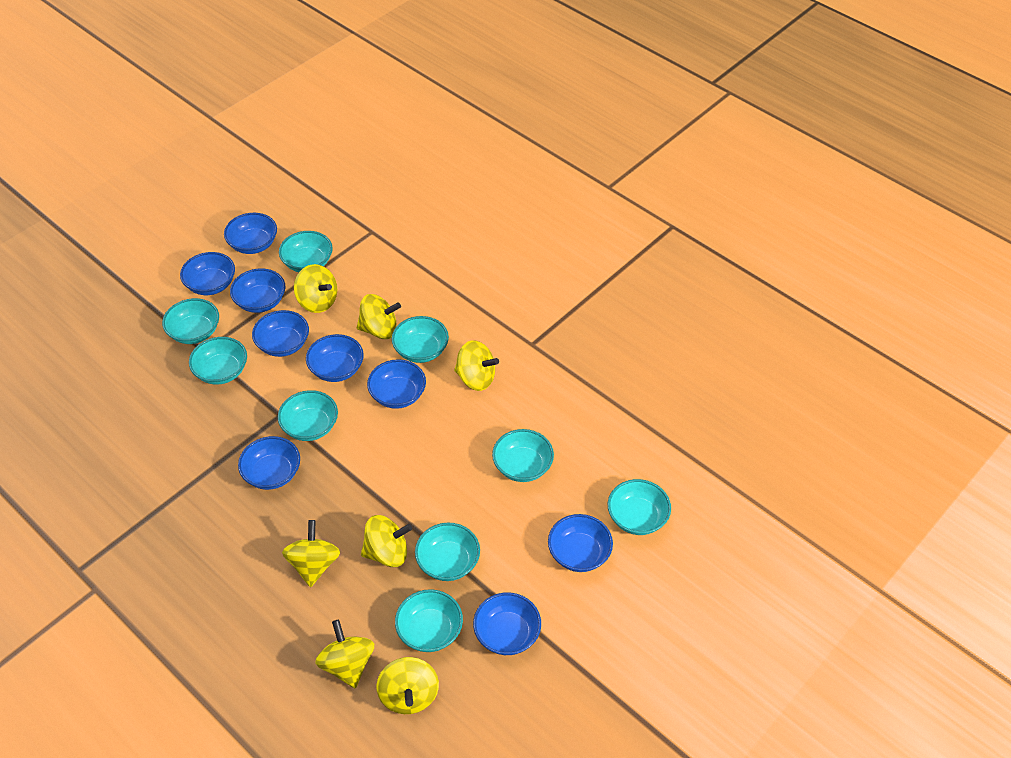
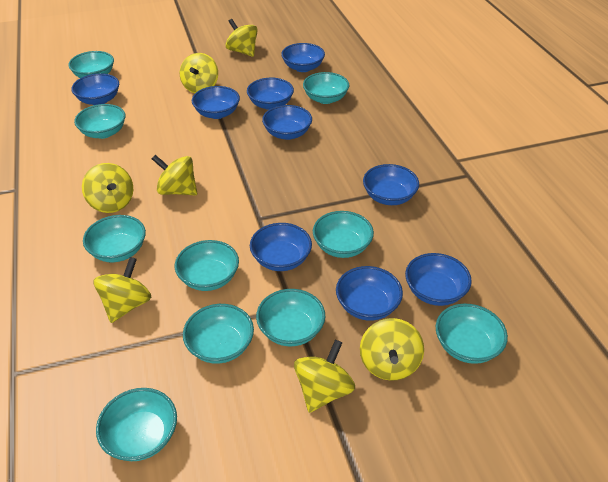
turquoise bowl: 9 -> 10

